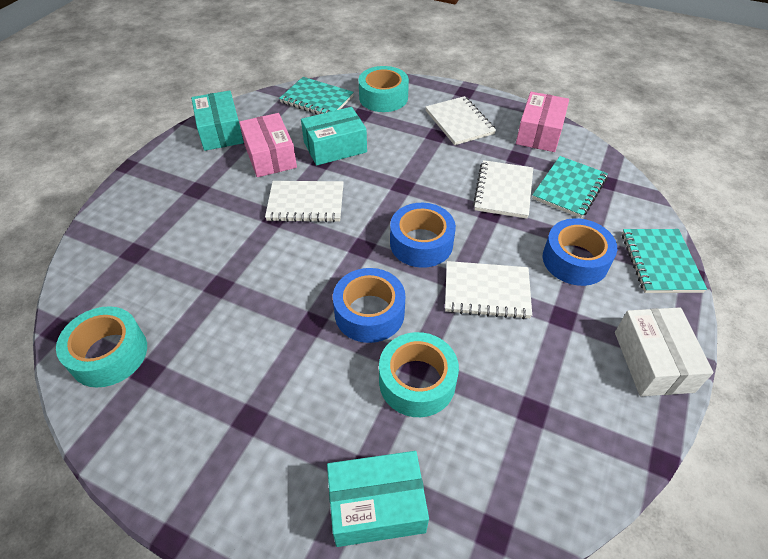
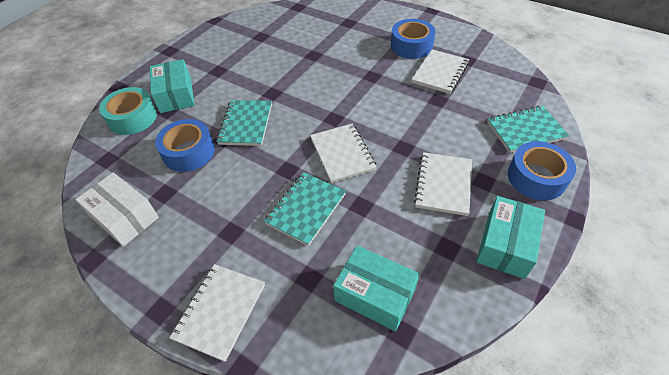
pink box: 2 -> 0
turquoise tape: 3 -> 1

